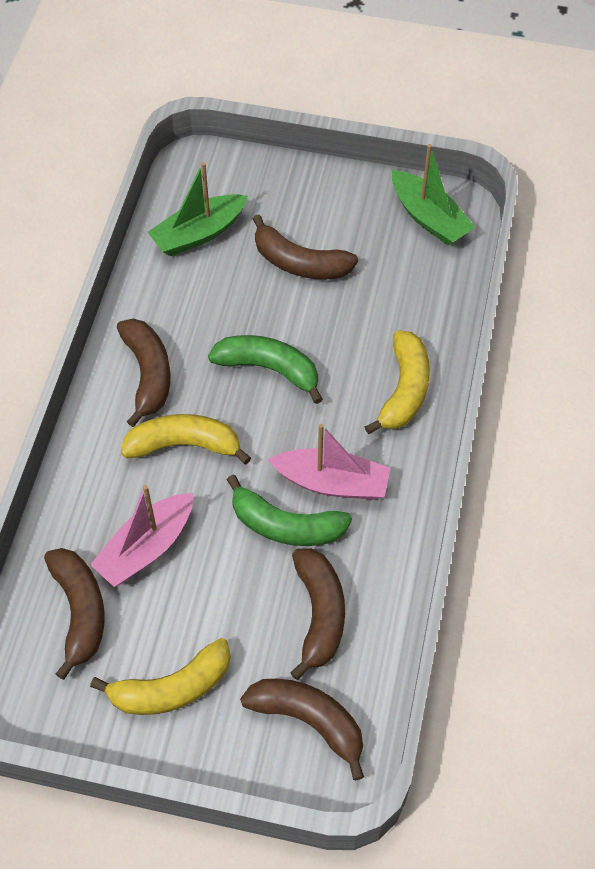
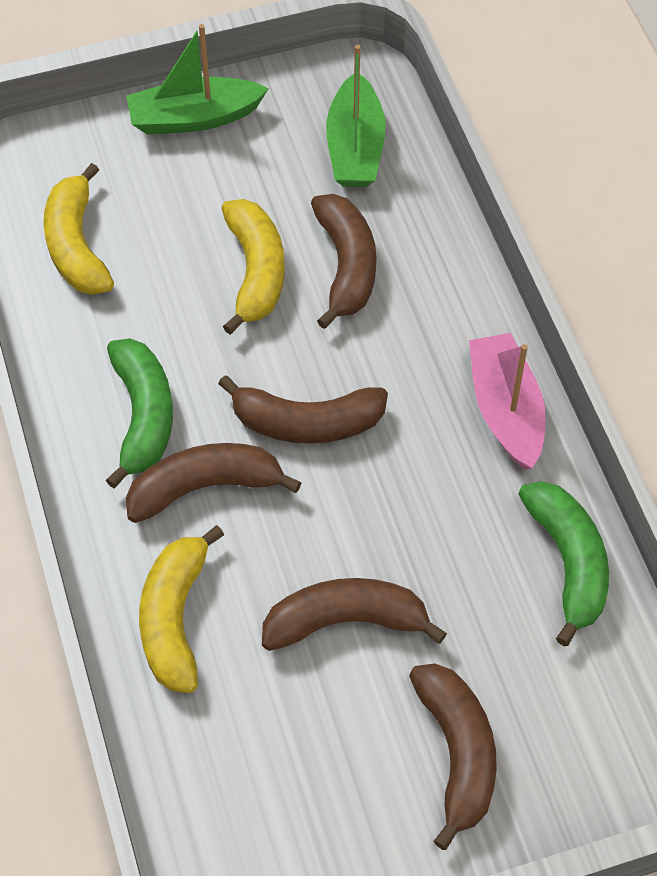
pink boat: 2 -> 1

